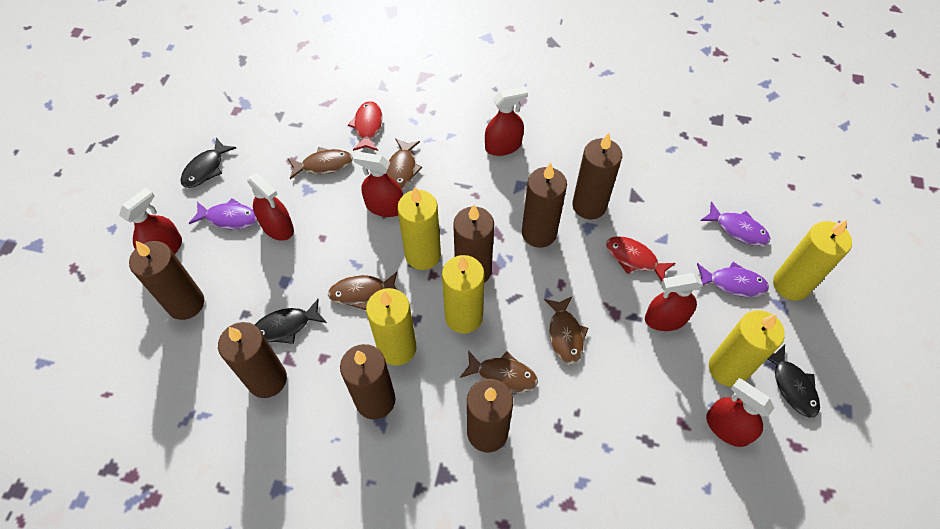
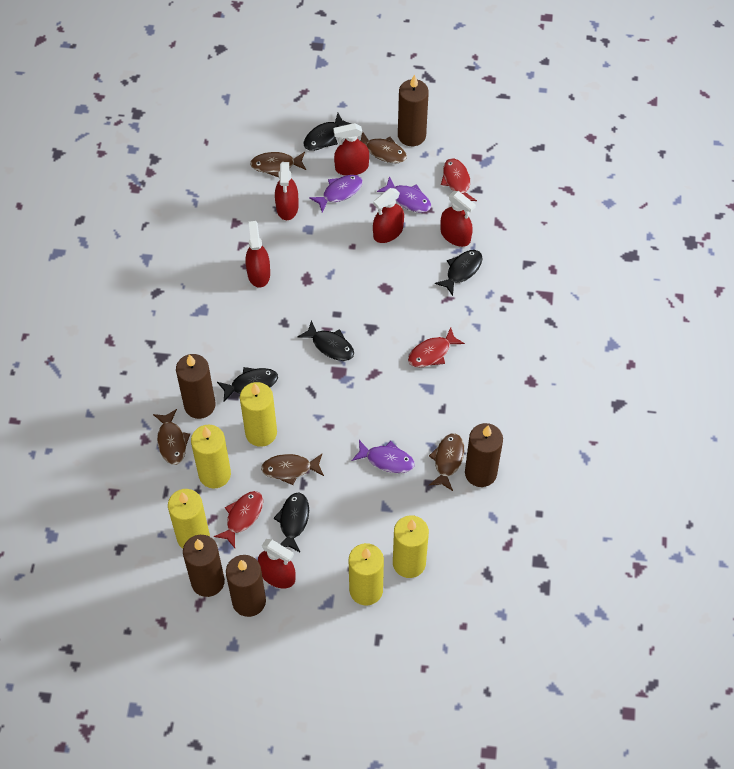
black fish: 3 -> 5
brown candle: 7 -> 5
red fish: 2 -> 3

